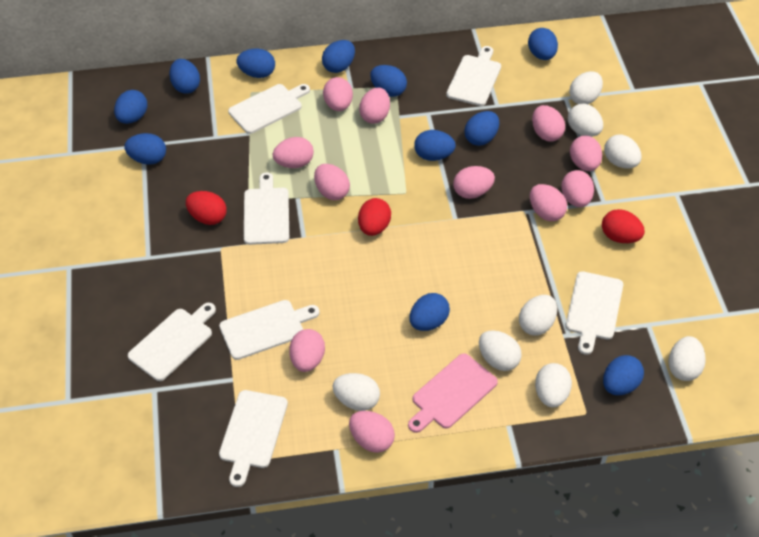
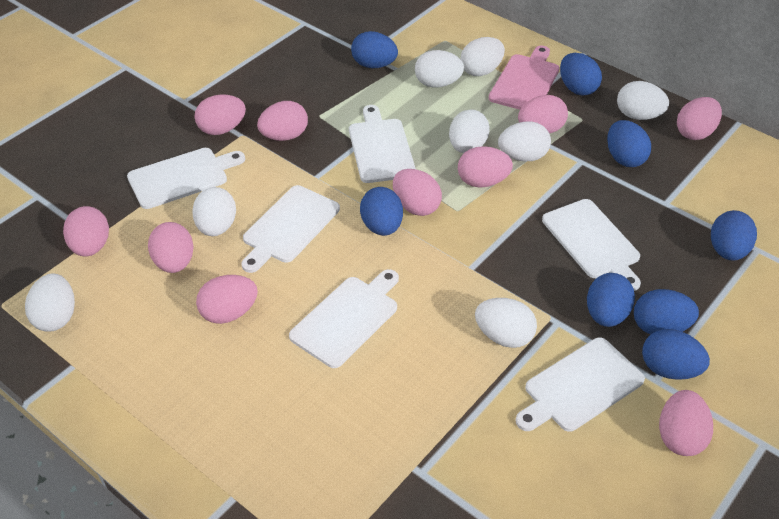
blue egg: 11 -> 8
pink egg: 11 -> 10
red egg: 3 -> 0
white cutting board: 7 -> 6

